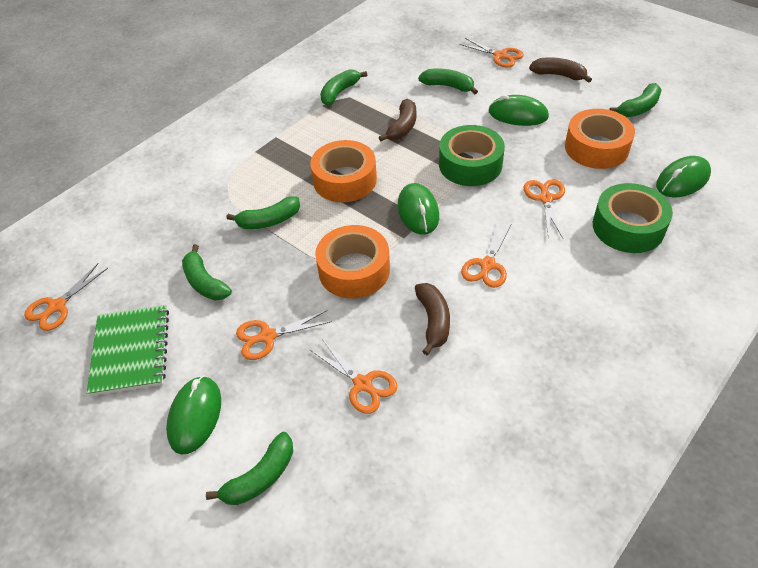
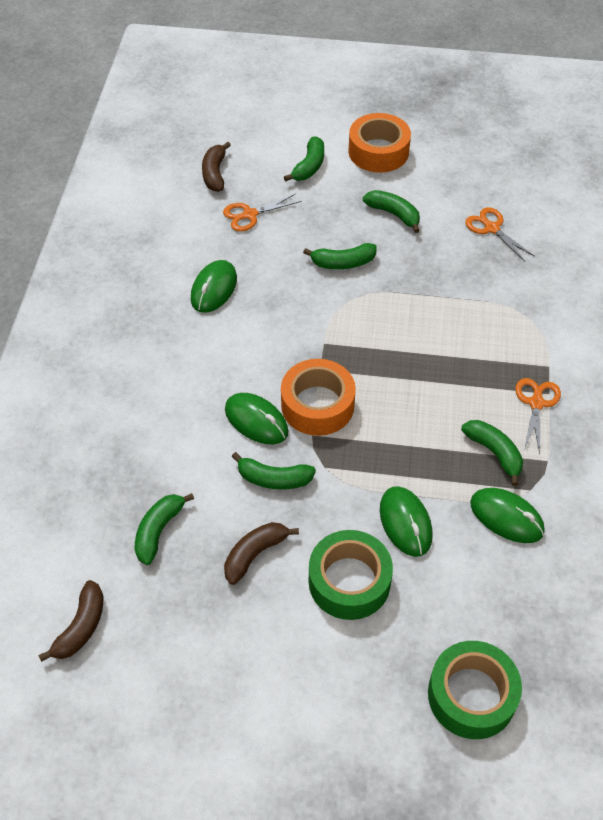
green notebook: 1 -> 0
orange scissors: 6 -> 3
orange tape: 3 -> 2

